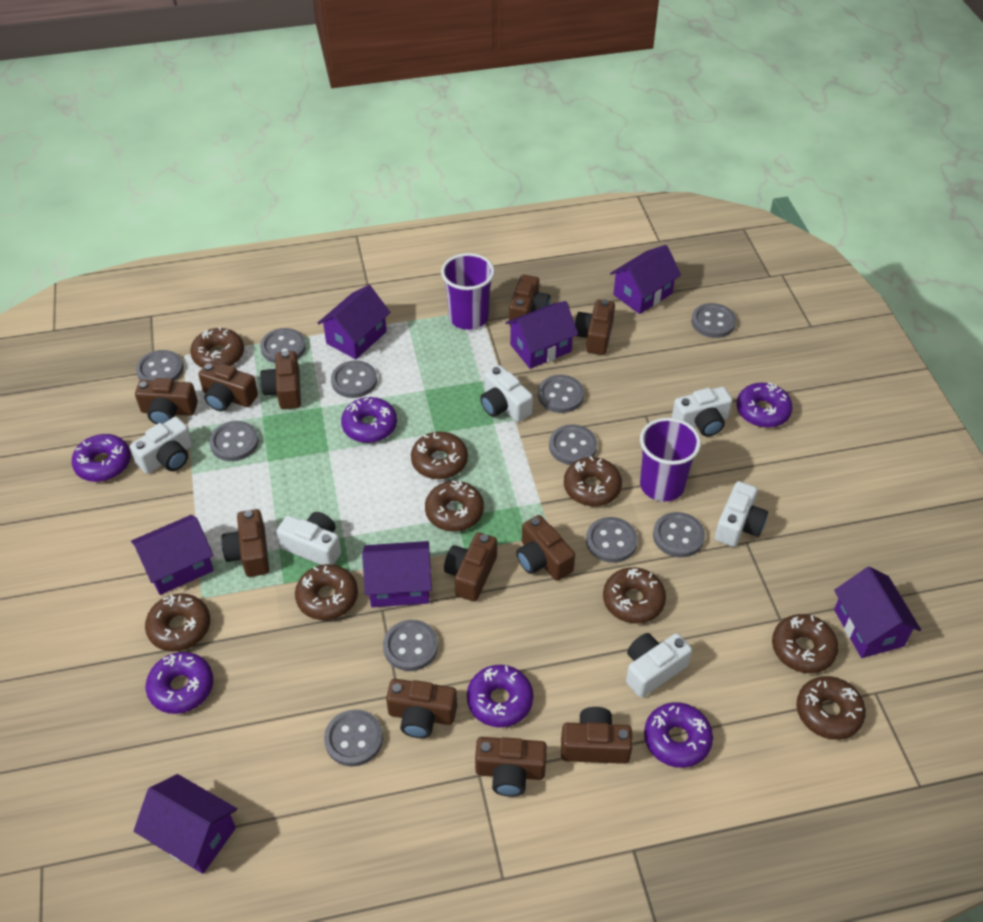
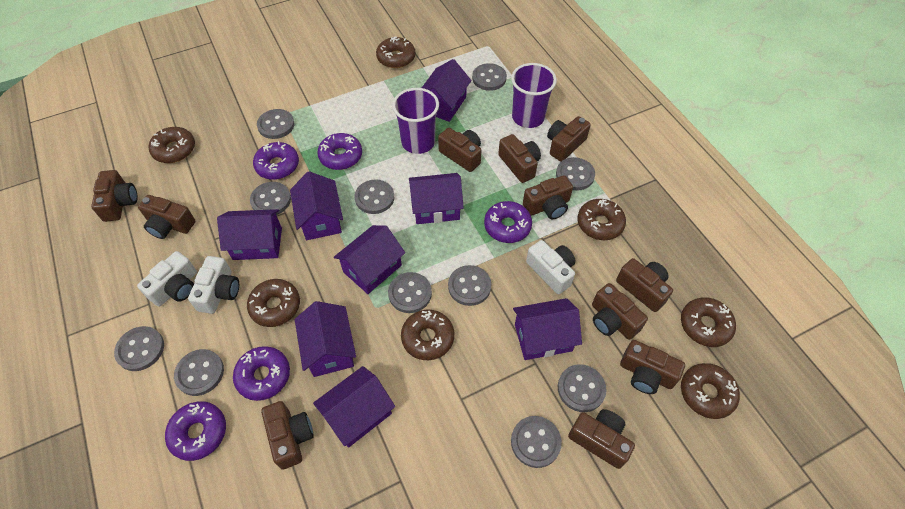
brown donut: 9 -> 7
purple donut: 6 -> 5
purple house: 7 -> 8
white camera: 6 -> 3

